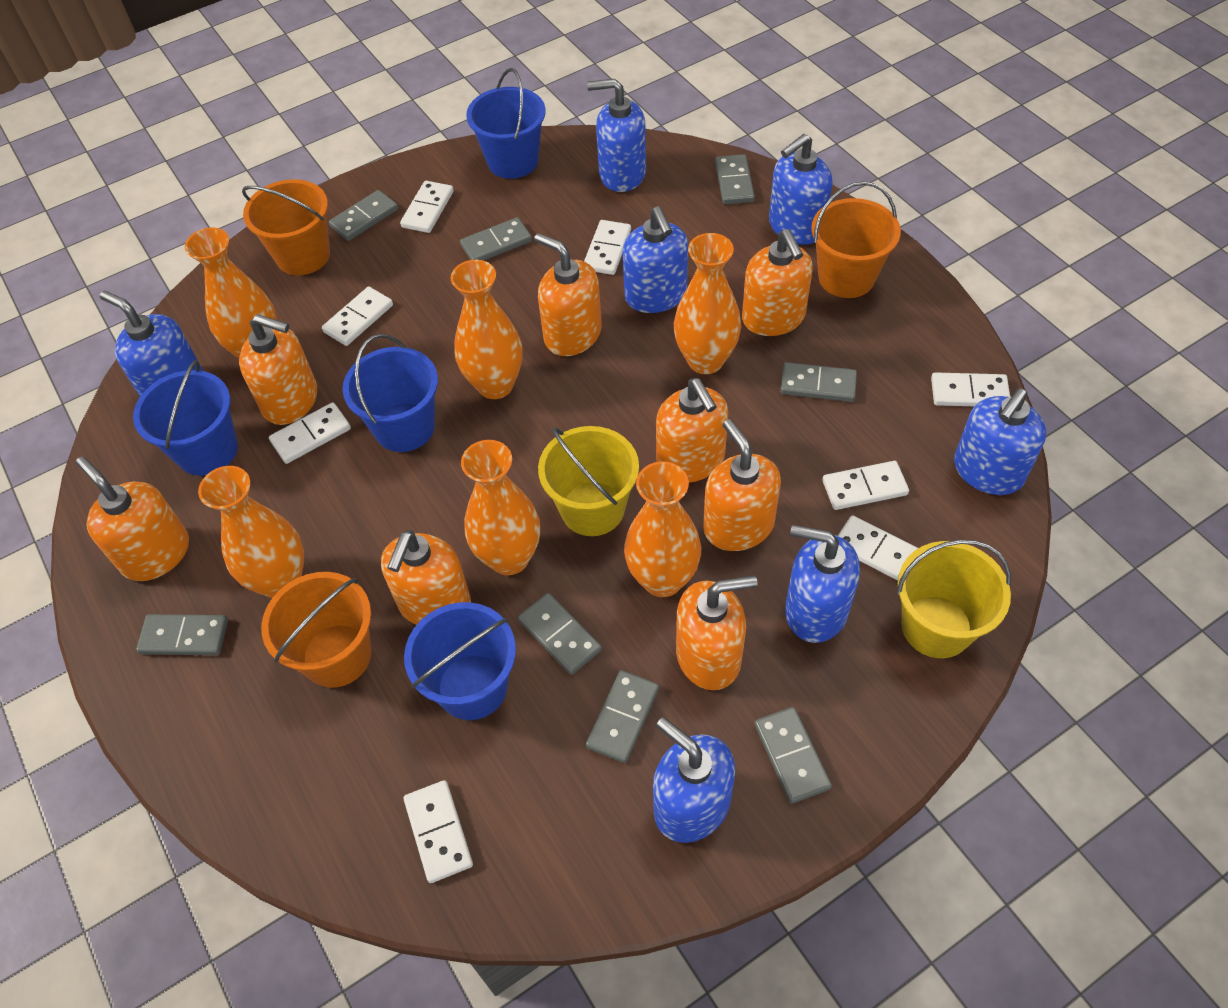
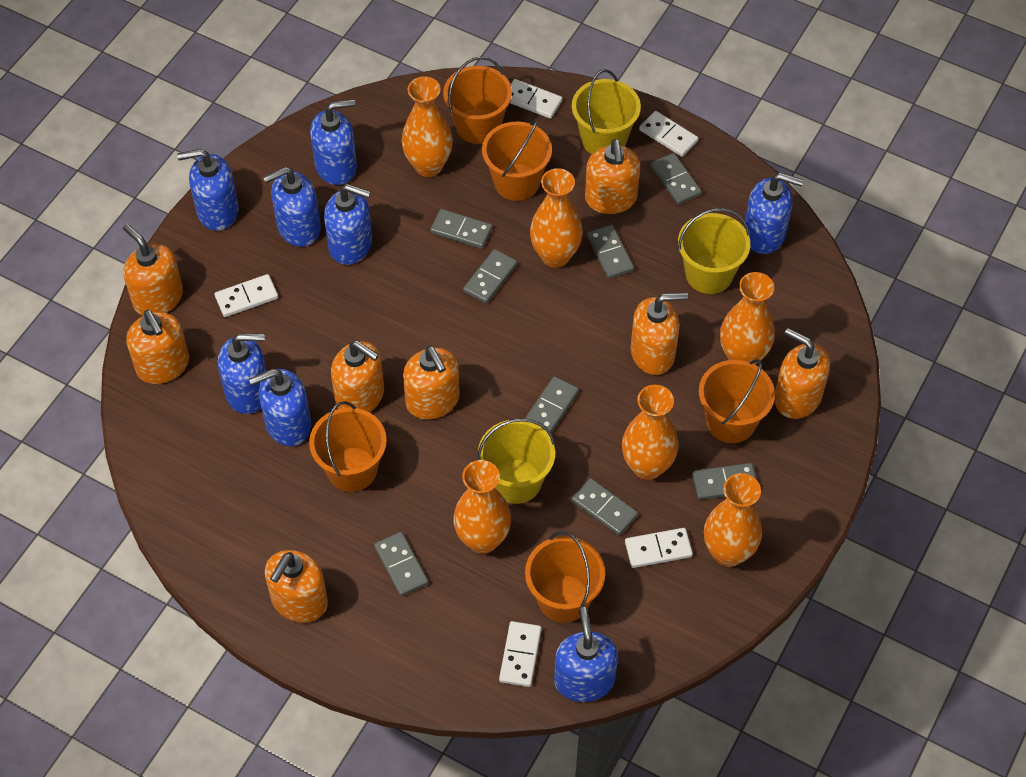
blue bucket: 4 -> 0
blue soap dispenser: 7 -> 8
orange bucket: 3 -> 5
white domino: 8 -> 5
yellow bucket: 2 -> 3

